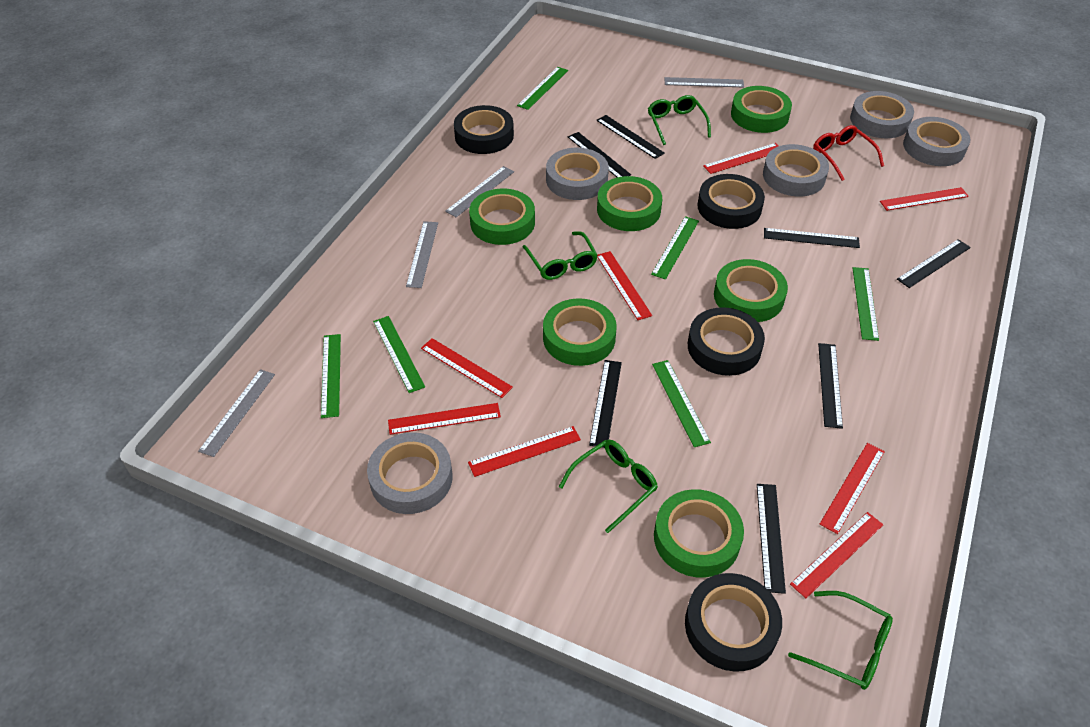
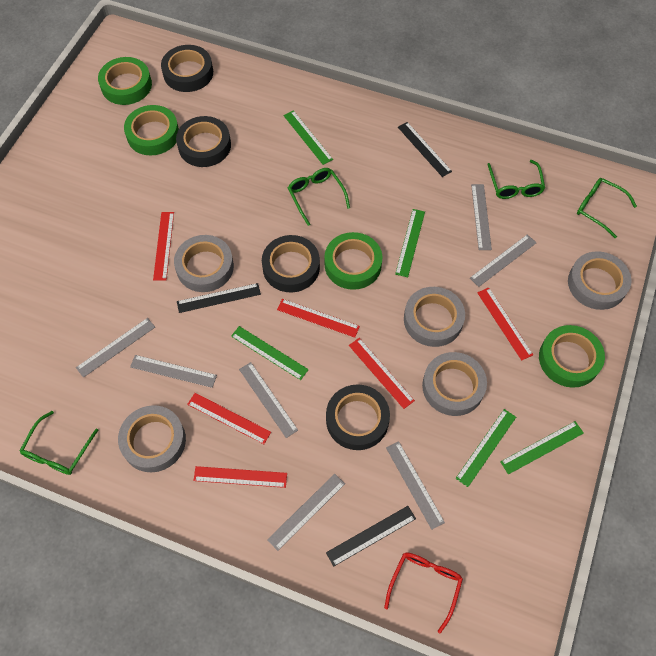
black ruler: 7 -> 3
green ruler: 6 -> 5
green tape: 6 -> 4
grey ruler: 4 -> 7
red ruler: 8 -> 6

